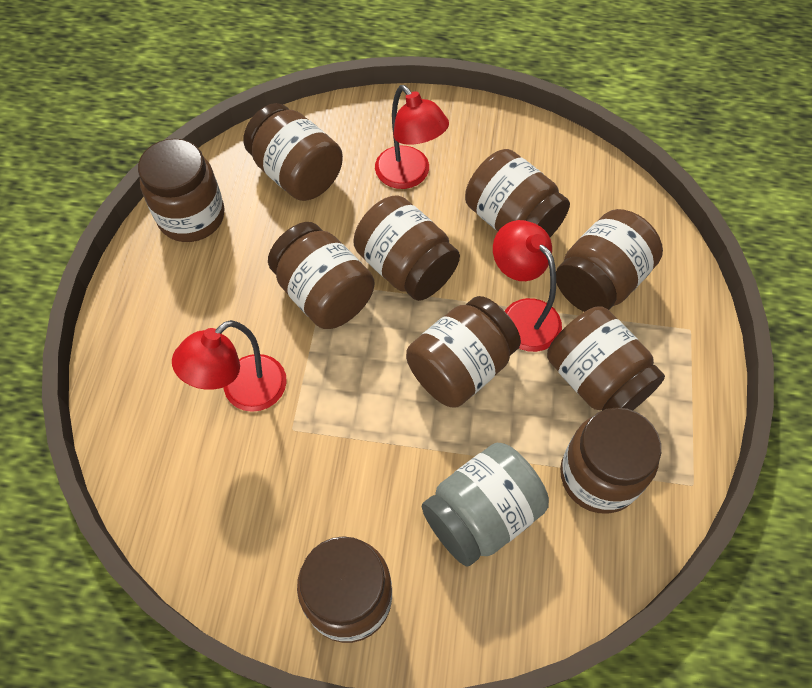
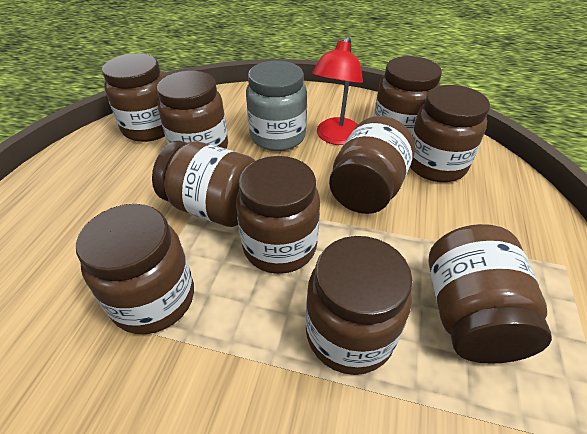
red lamp: 3 -> 1

